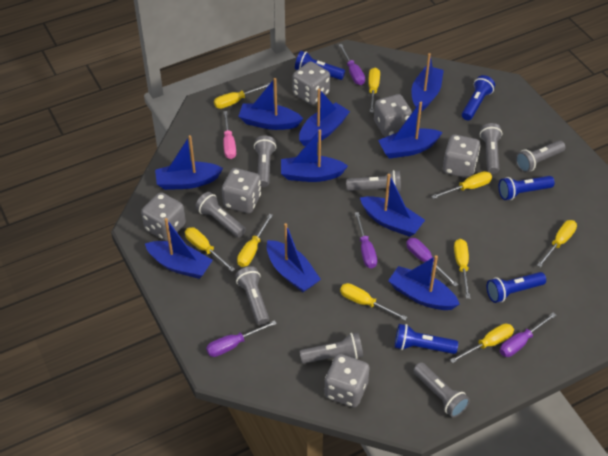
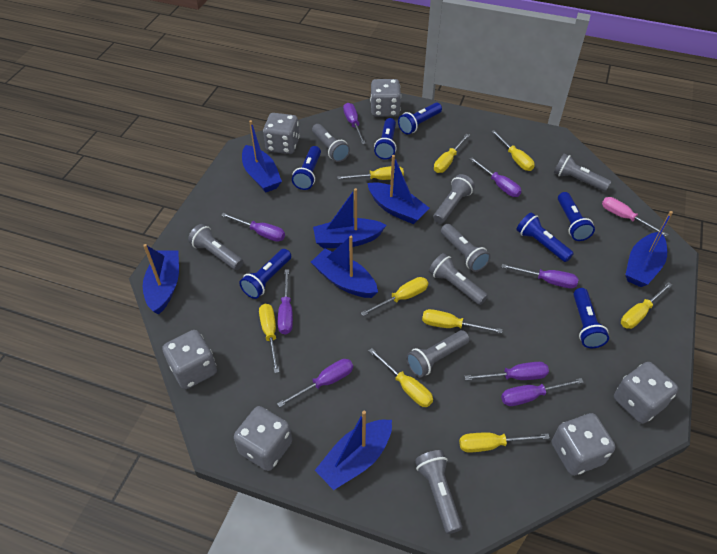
blue boat: 10 -> 7
blue flashlight: 5 -> 7
purple screwdriver: 5 -> 8

